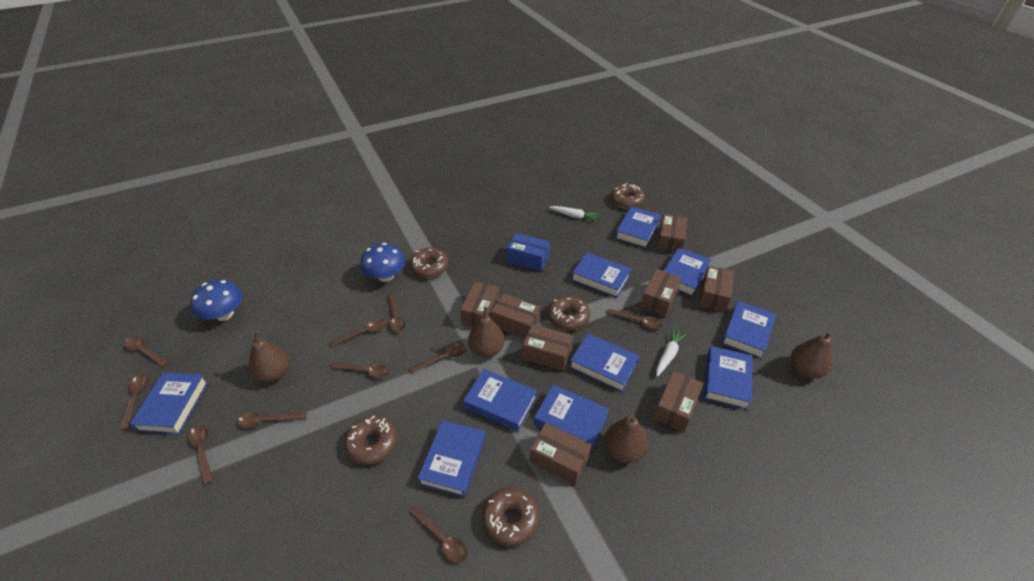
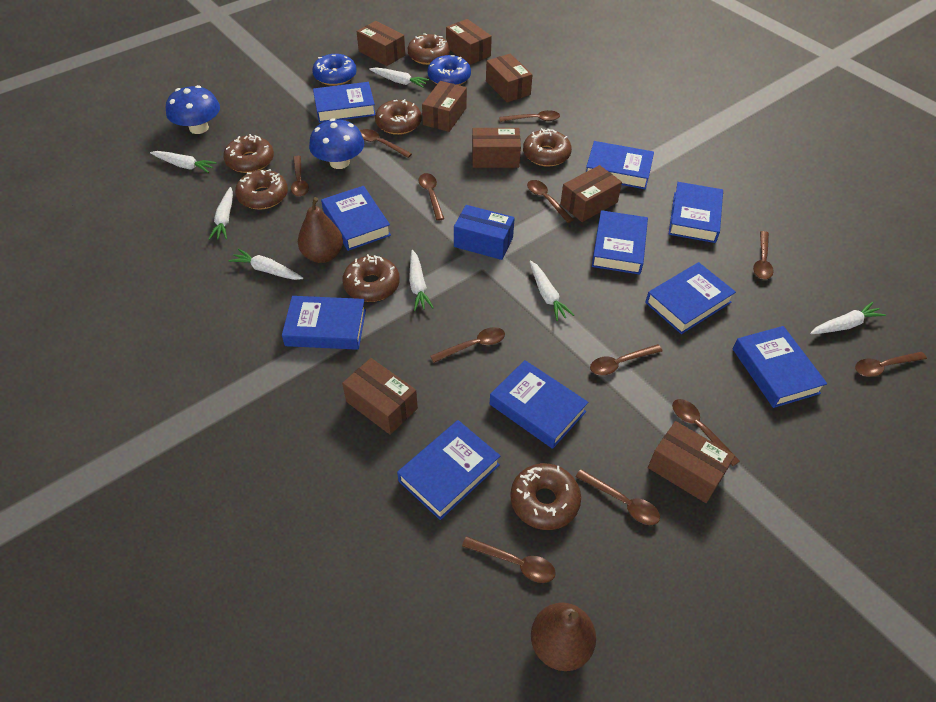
blue donut: 0 -> 2
brown donut: 5 -> 7
brown pear: 4 -> 2
brown spoon: 10 -> 12
white carrot: 2 -> 7

